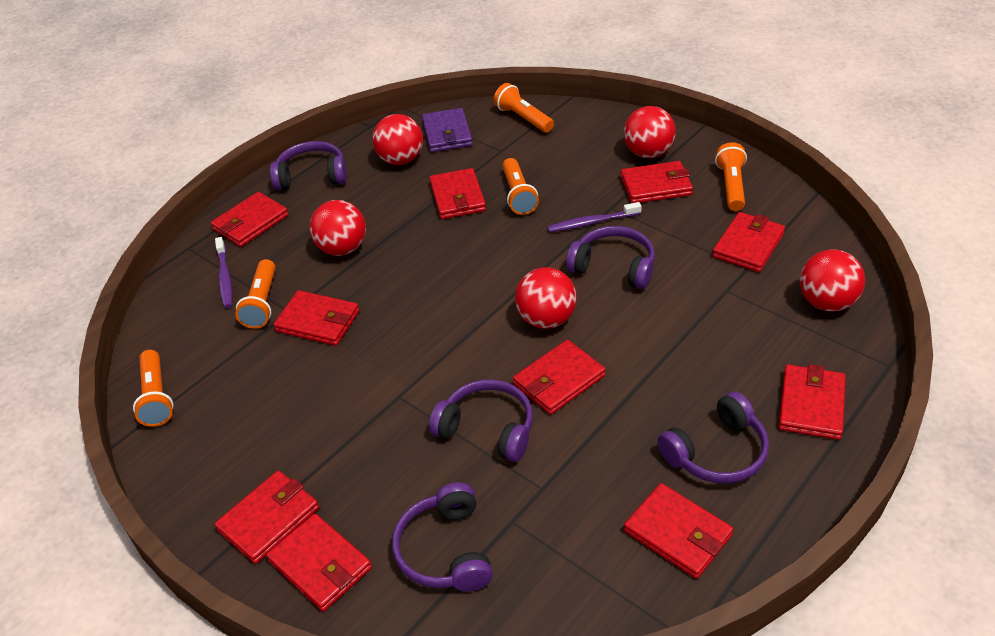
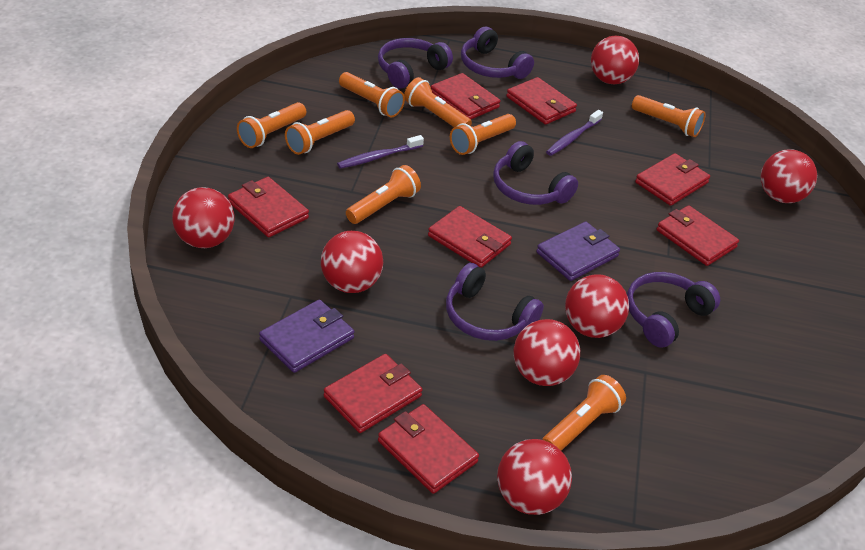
orange flashlight: 5 -> 8
purple wallet: 1 -> 2
red ball: 5 -> 7
red wallet: 10 -> 8

